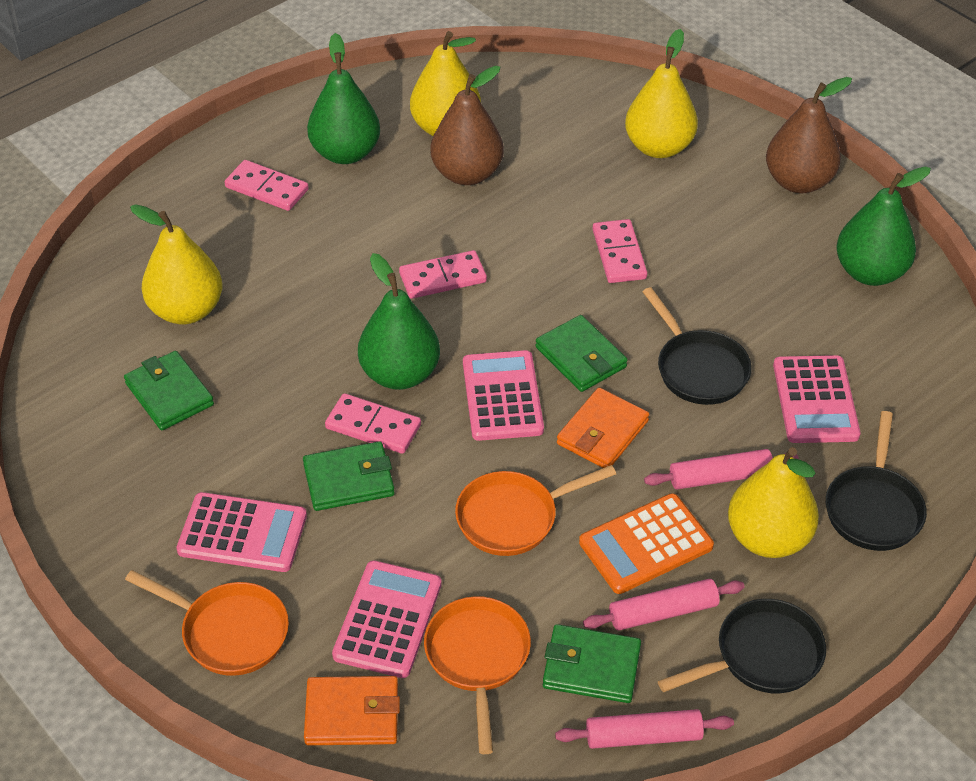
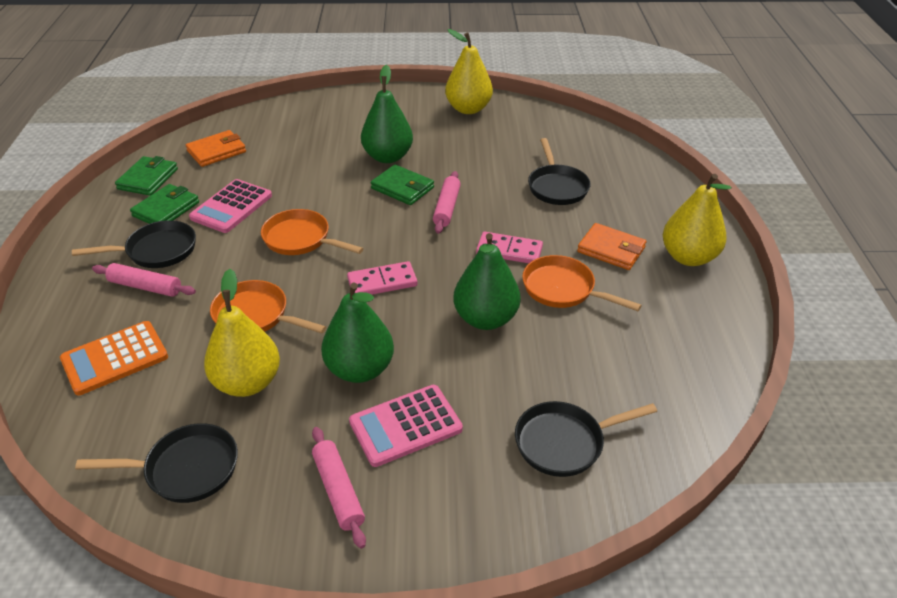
black pan: 3 -> 4
brown pear: 2 -> 0
green wallet: 4 -> 3
pink calculator: 4 -> 2
pink domino: 4 -> 2
yellow pear: 4 -> 3

